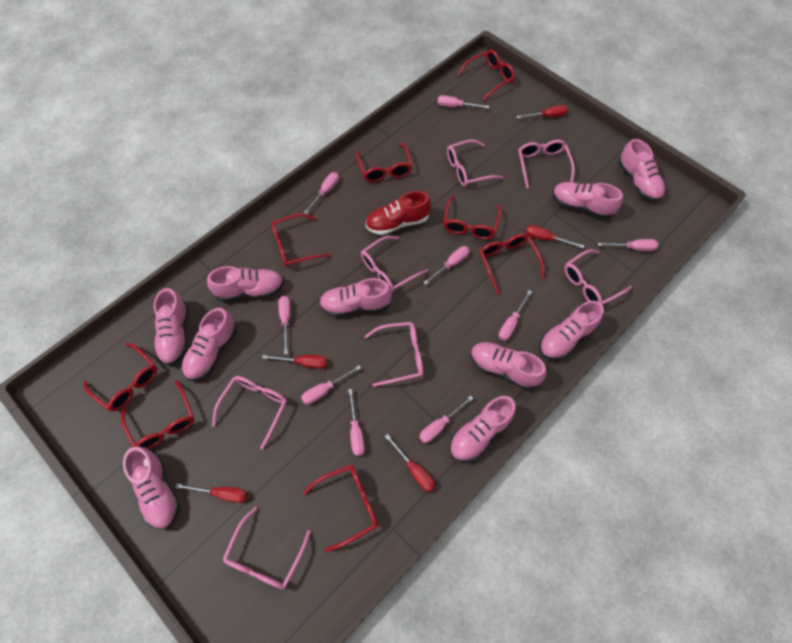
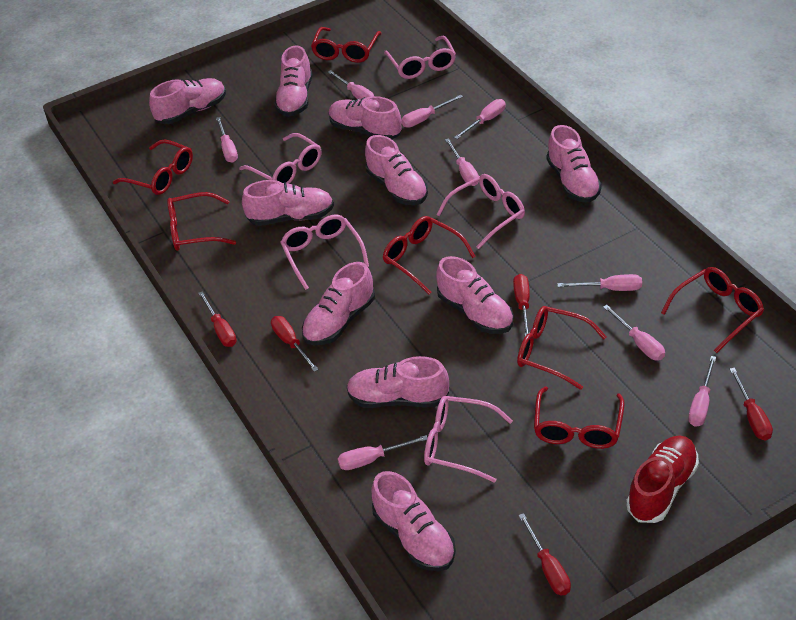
pink glasses: 7 -> 5
red glasses: 8 -> 7

